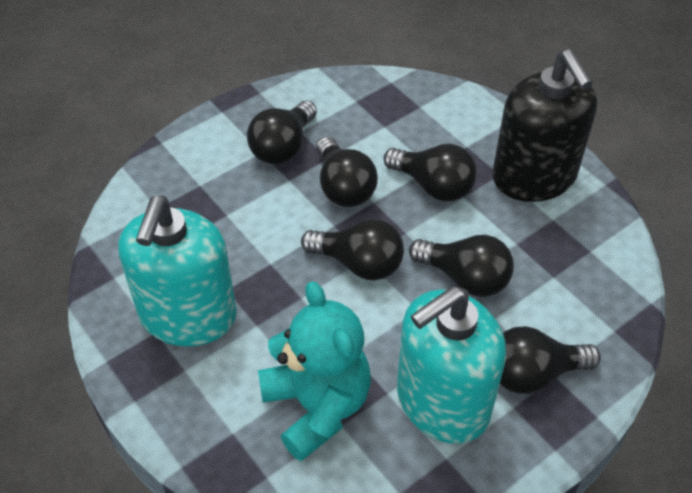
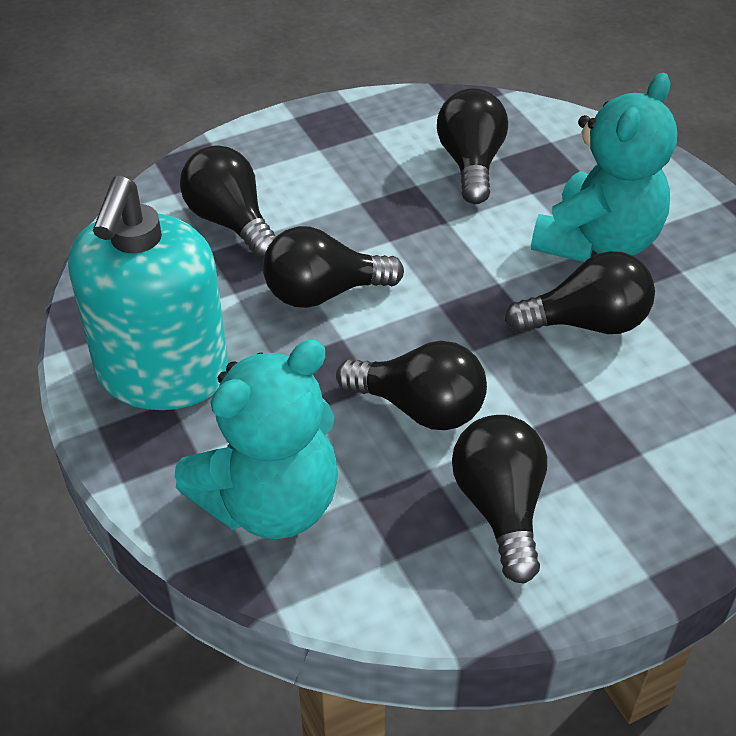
black soap dispenser: 1 -> 0
turquoise soap dispenser: 2 -> 1
turquoise teddy bear: 1 -> 2

